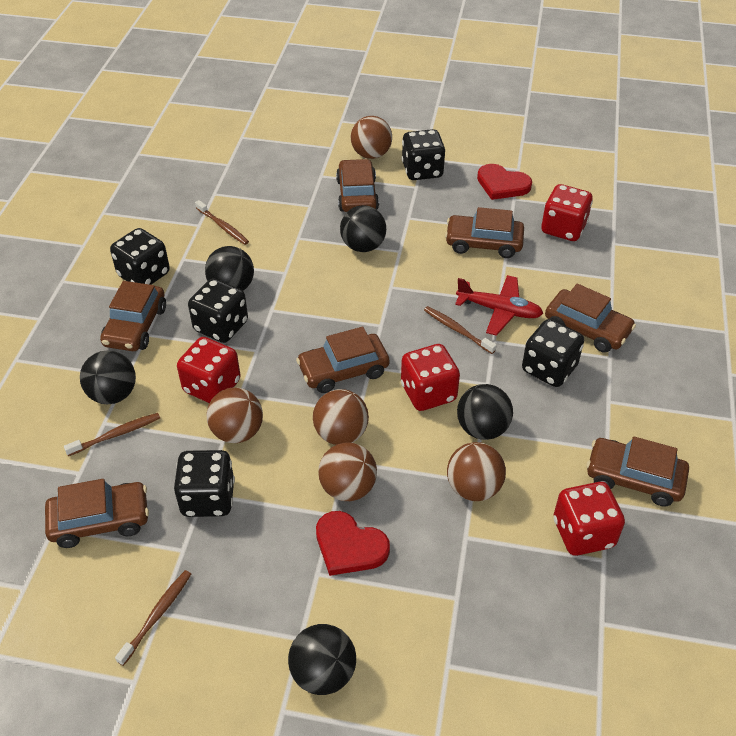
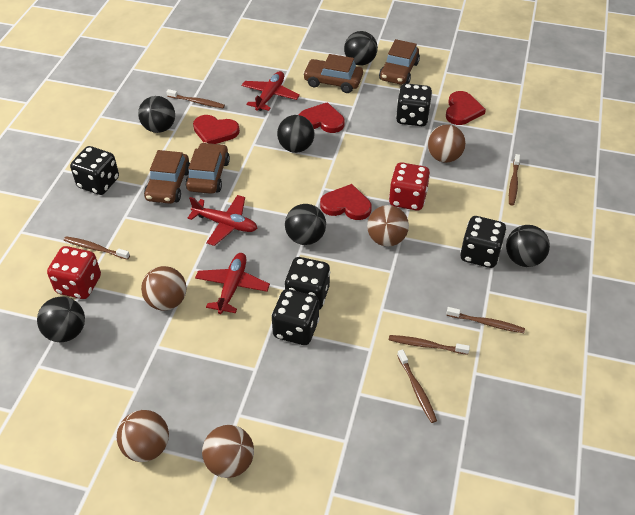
black ball: 5 -> 6
brown car: 7 -> 4
brown toothbrush: 4 -> 6
red dice: 4 -> 2
red heart: 2 -> 4
red plane: 1 -> 3

